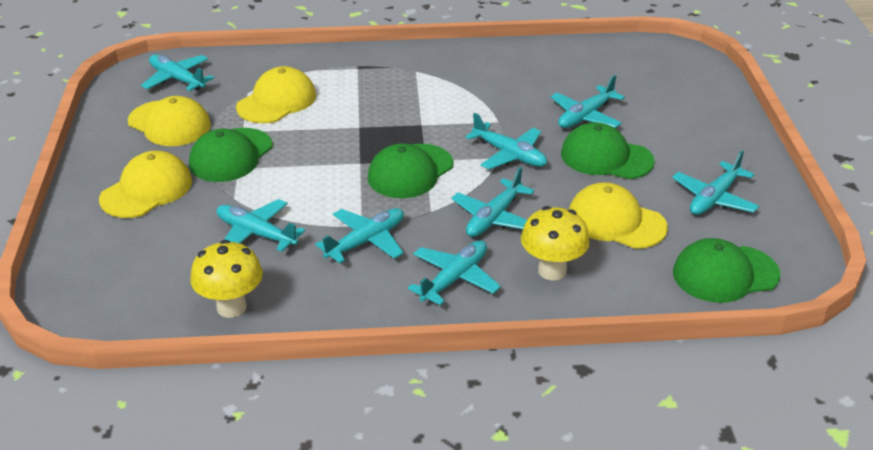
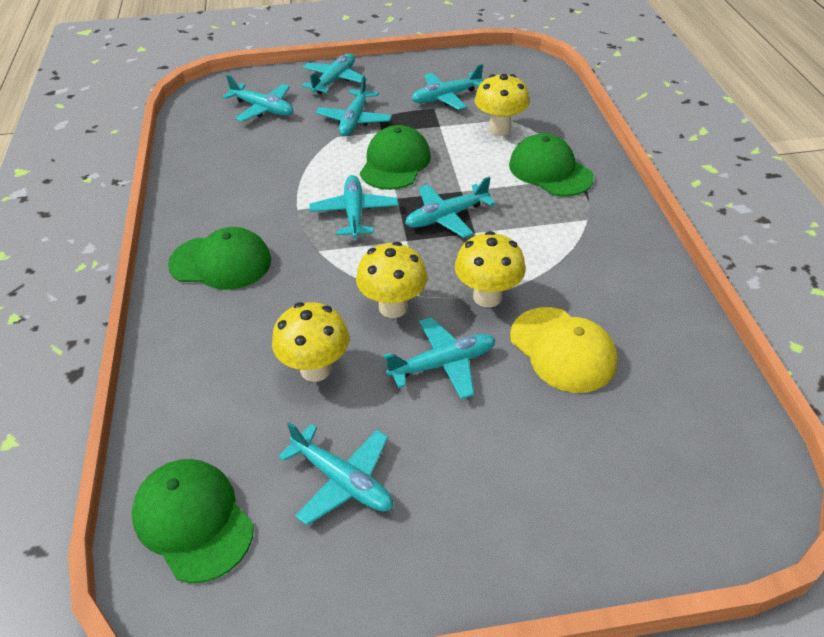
yellow cap: 4 -> 1
yellow mushroom: 2 -> 4

